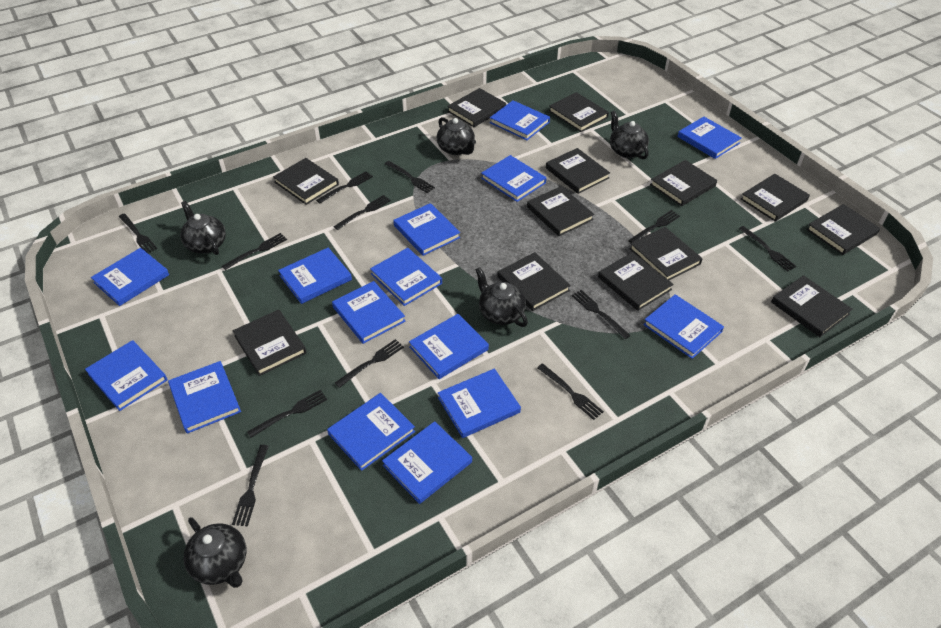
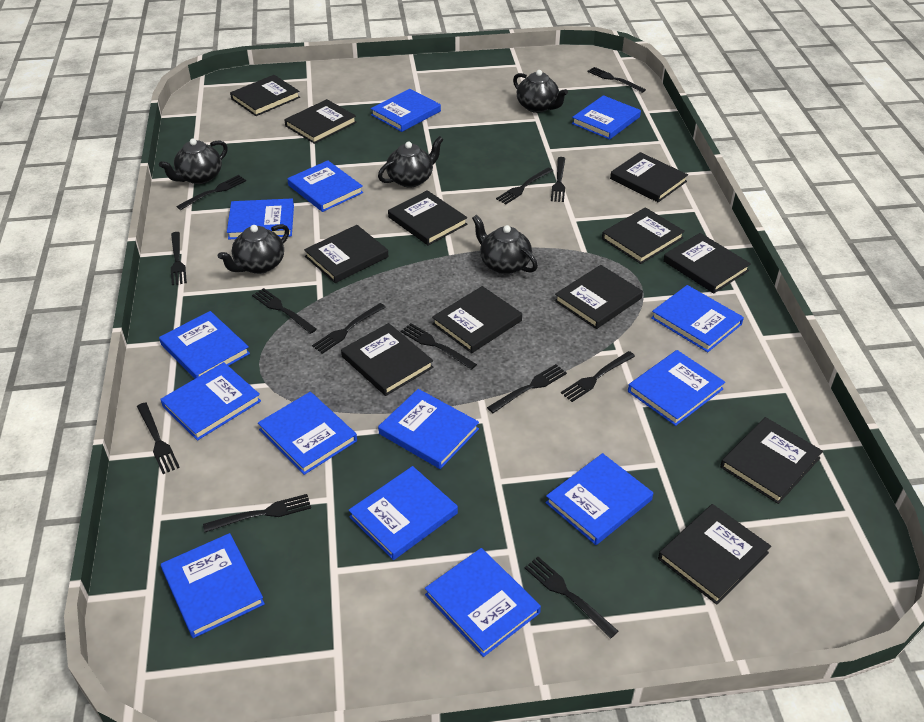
black book: 13 -> 12
black fork: 12 -> 13
blue book: 15 -> 14

